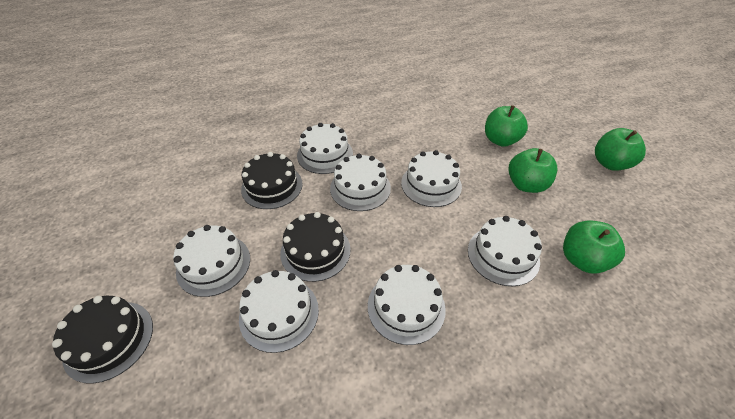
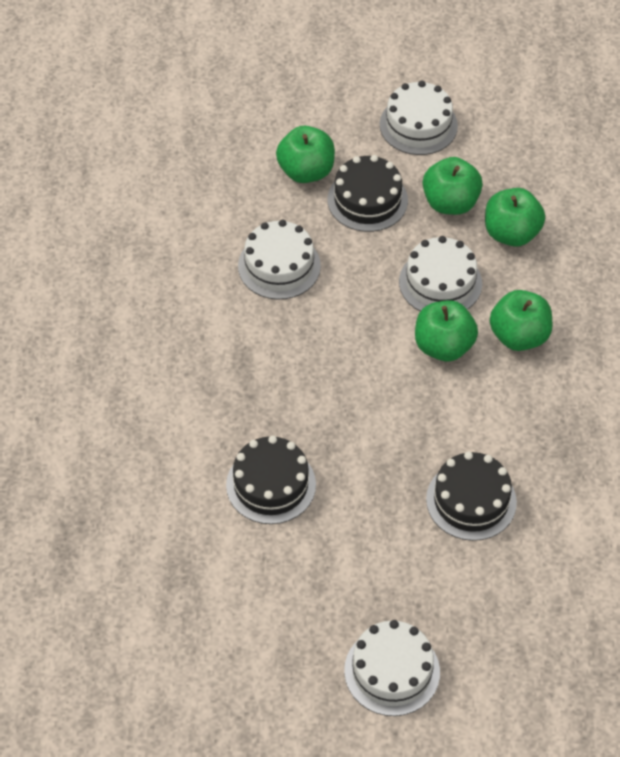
green apple: 4 -> 5
white cake: 7 -> 4

